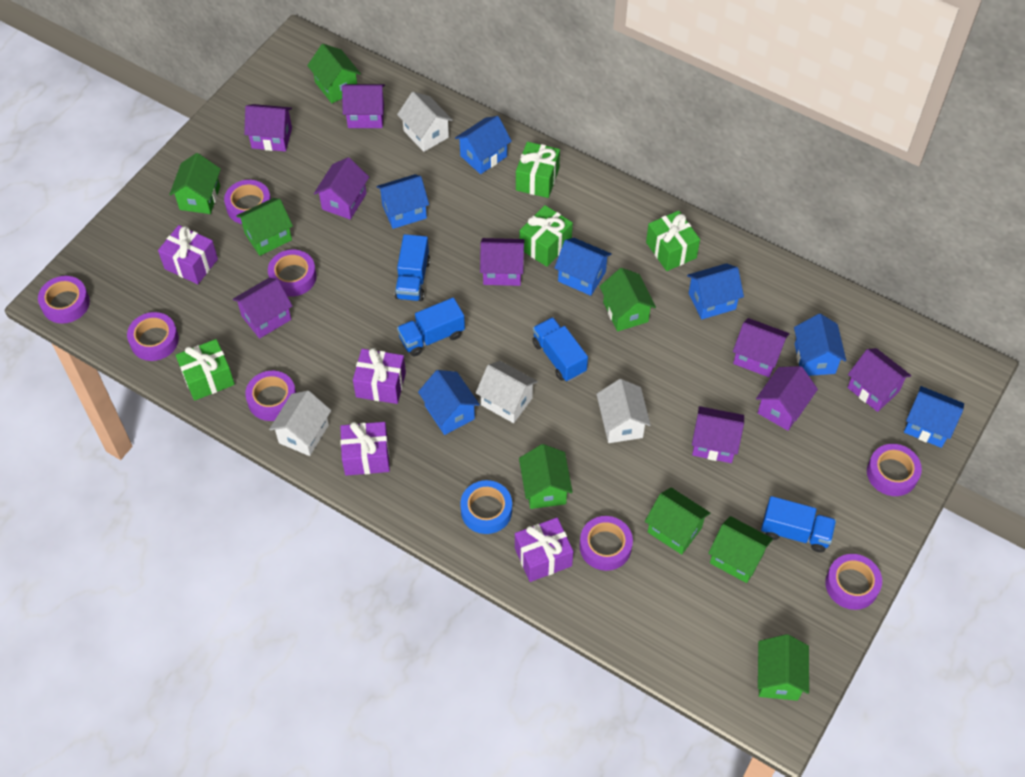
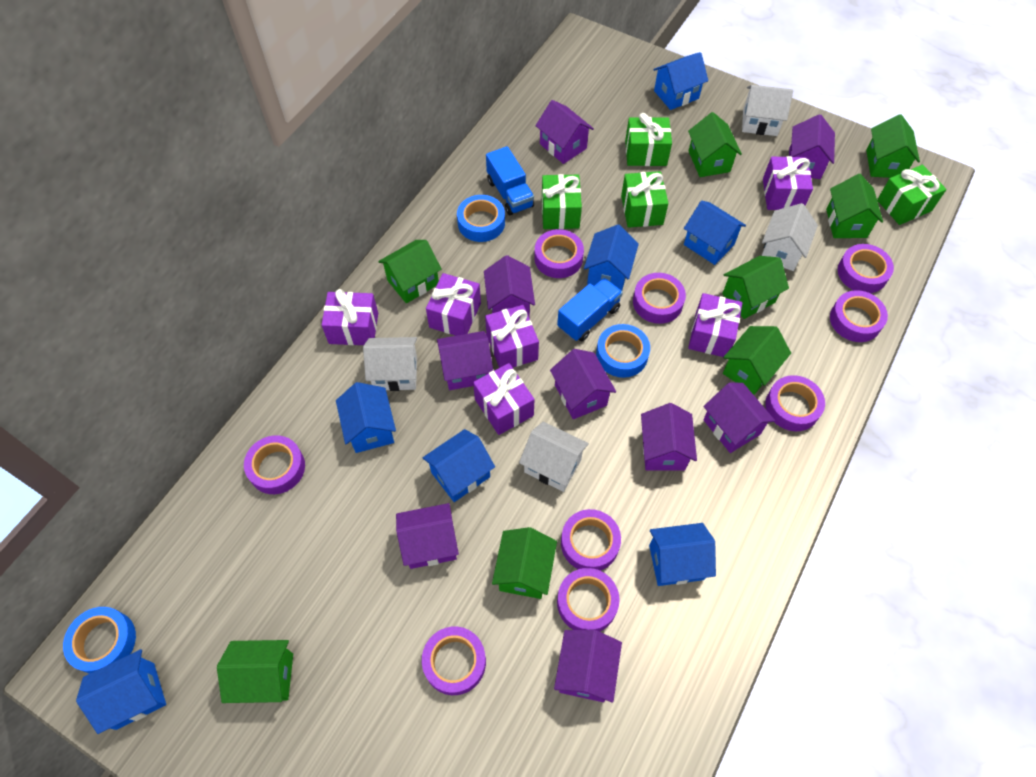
blue tape: 1 -> 3
blue truck: 4 -> 2
purple gift: 4 -> 6
purple tape: 8 -> 9

